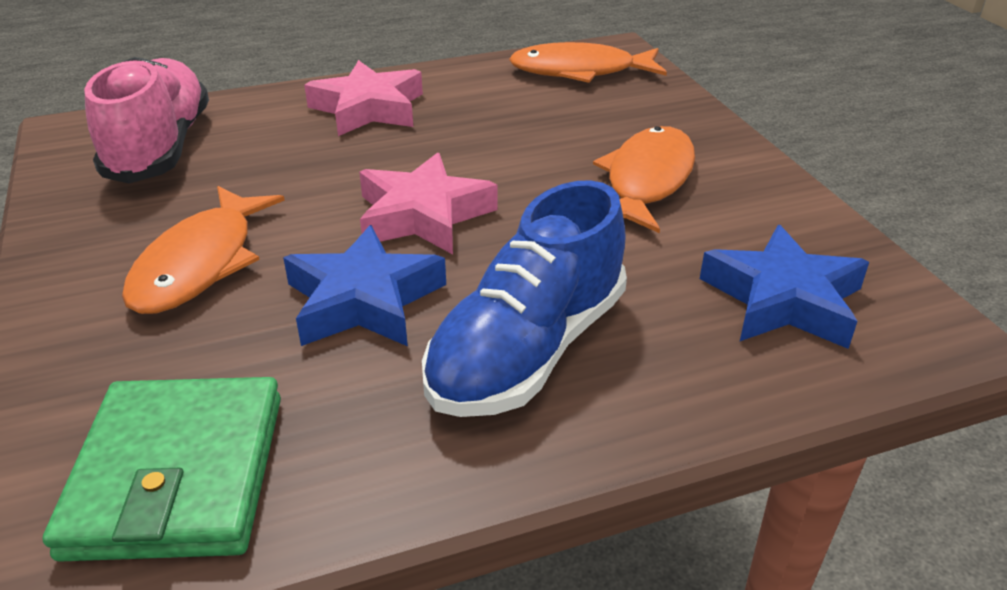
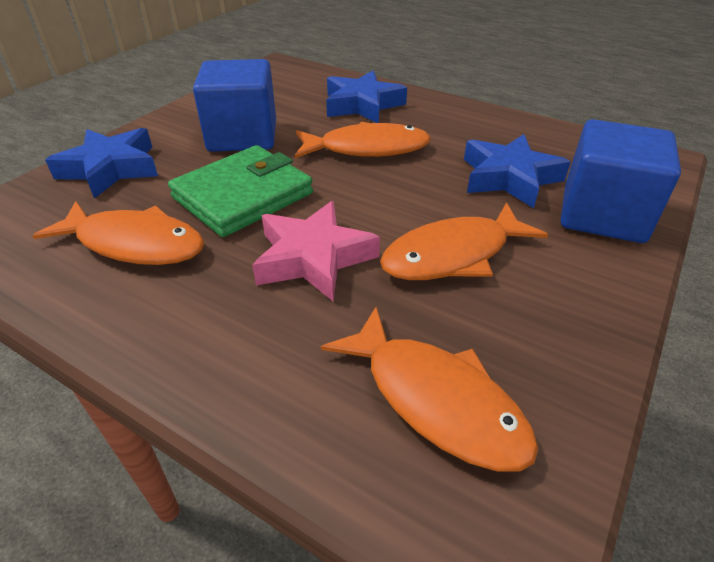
blue cube: 0 -> 2
blue shoe: 1 -> 0
blue star: 2 -> 3
orange fish: 3 -> 4
pink shoe: 1 -> 0
pink star: 2 -> 1

